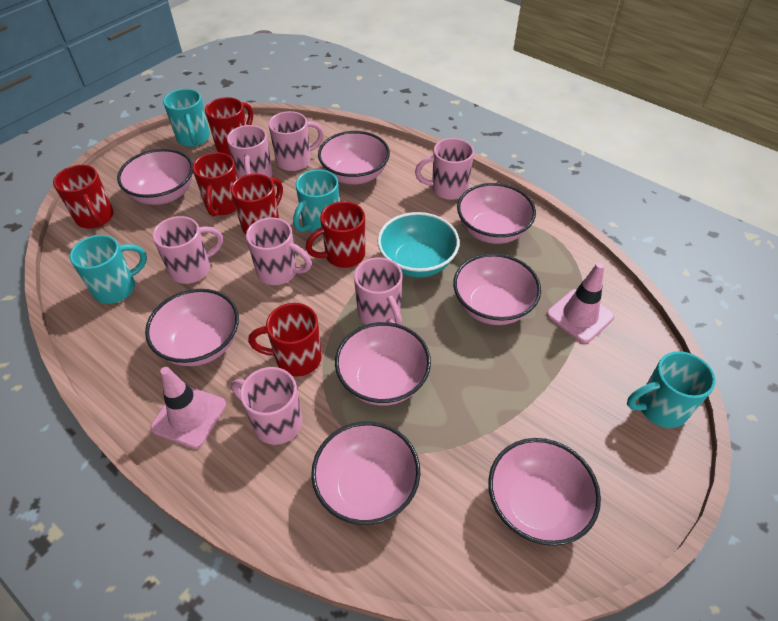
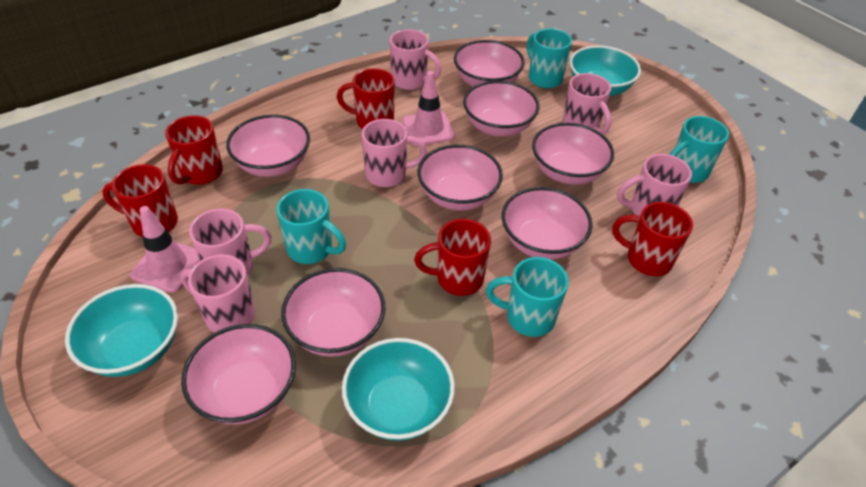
pink mug: 7 -> 6
red mug: 6 -> 5
turquoise bowl: 1 -> 3

